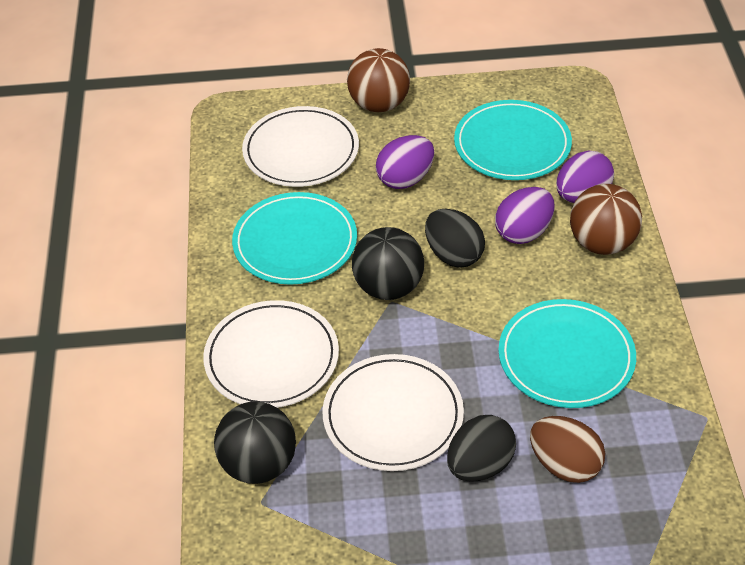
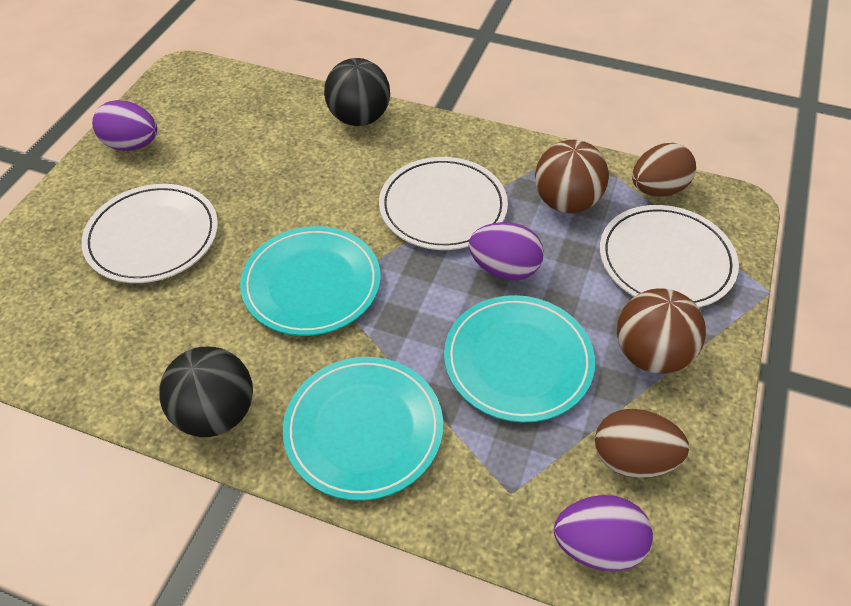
black egg: 2 -> 0
brown egg: 1 -> 2

